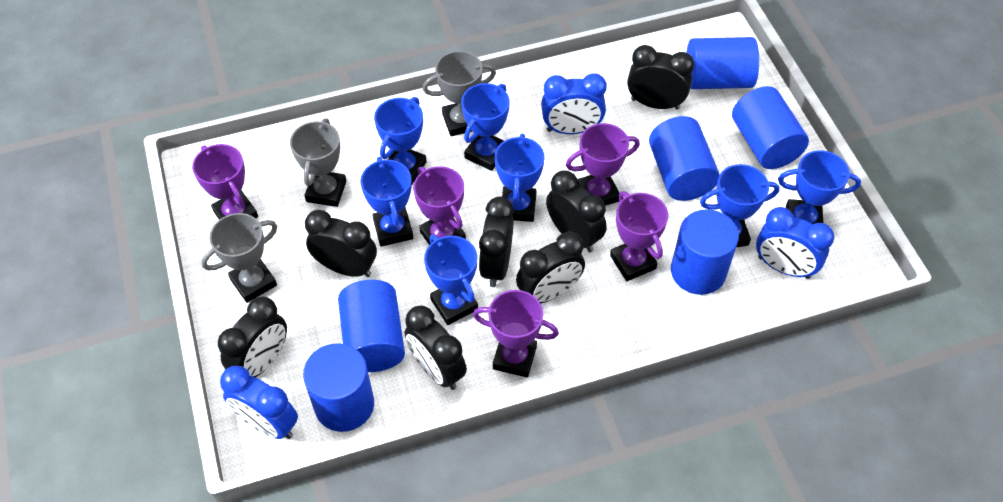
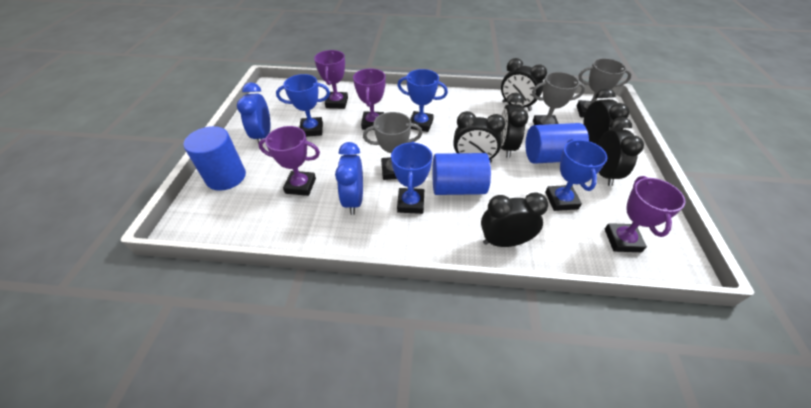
black clock: 7 -> 6
blue clock: 3 -> 2
blue cylinder: 6 -> 3
blue trophy: 7 -> 4
purple trophy: 5 -> 4

